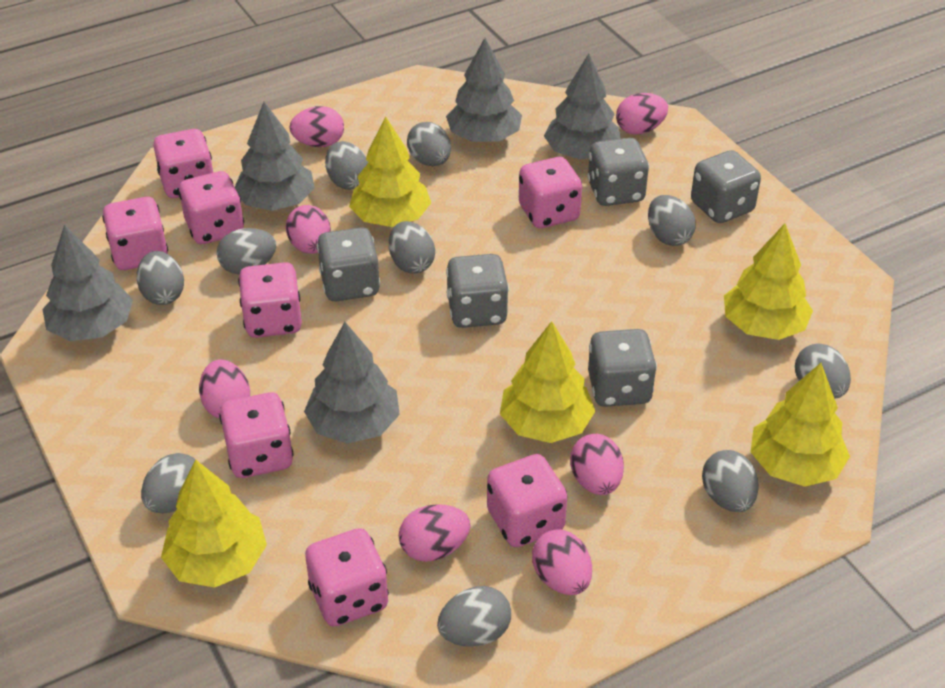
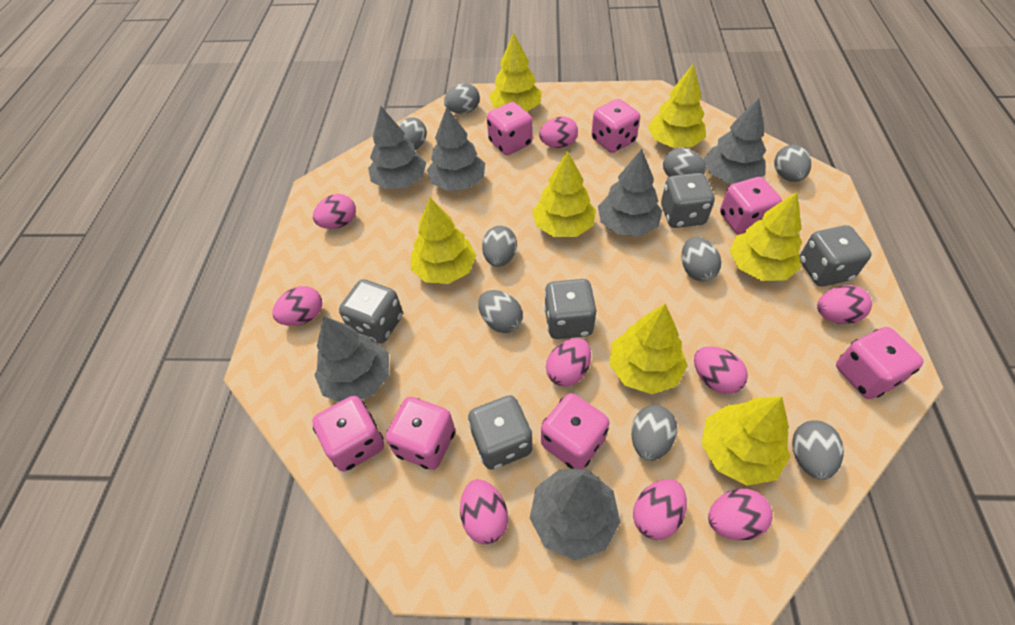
grey egg: 10 -> 9
grey tree: 5 -> 6
pink dice: 8 -> 7
pink egg: 7 -> 9
yellow tree: 5 -> 7

